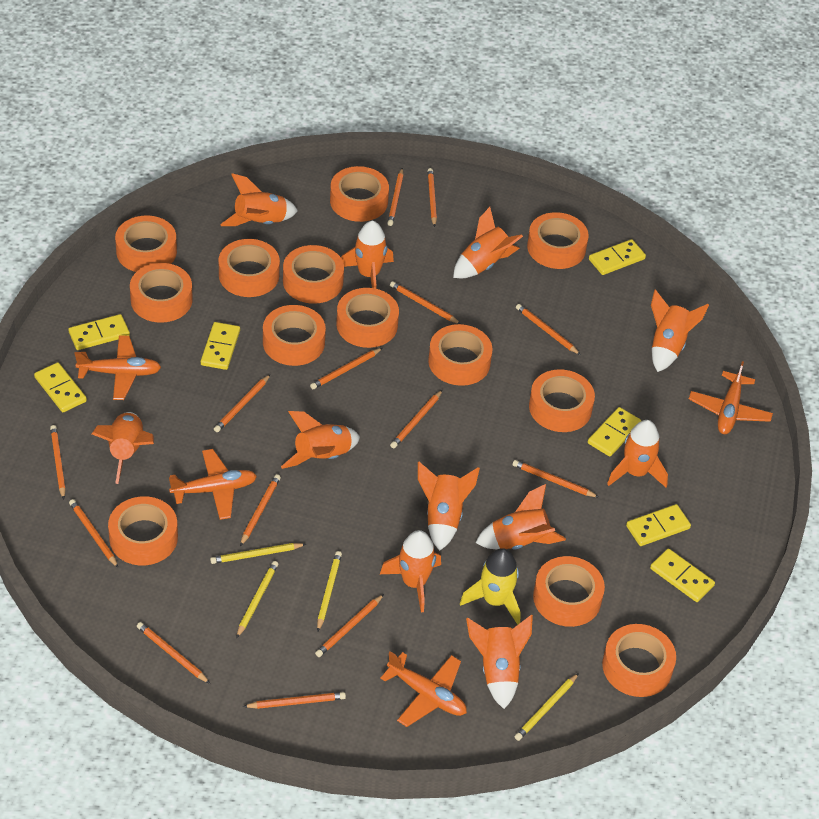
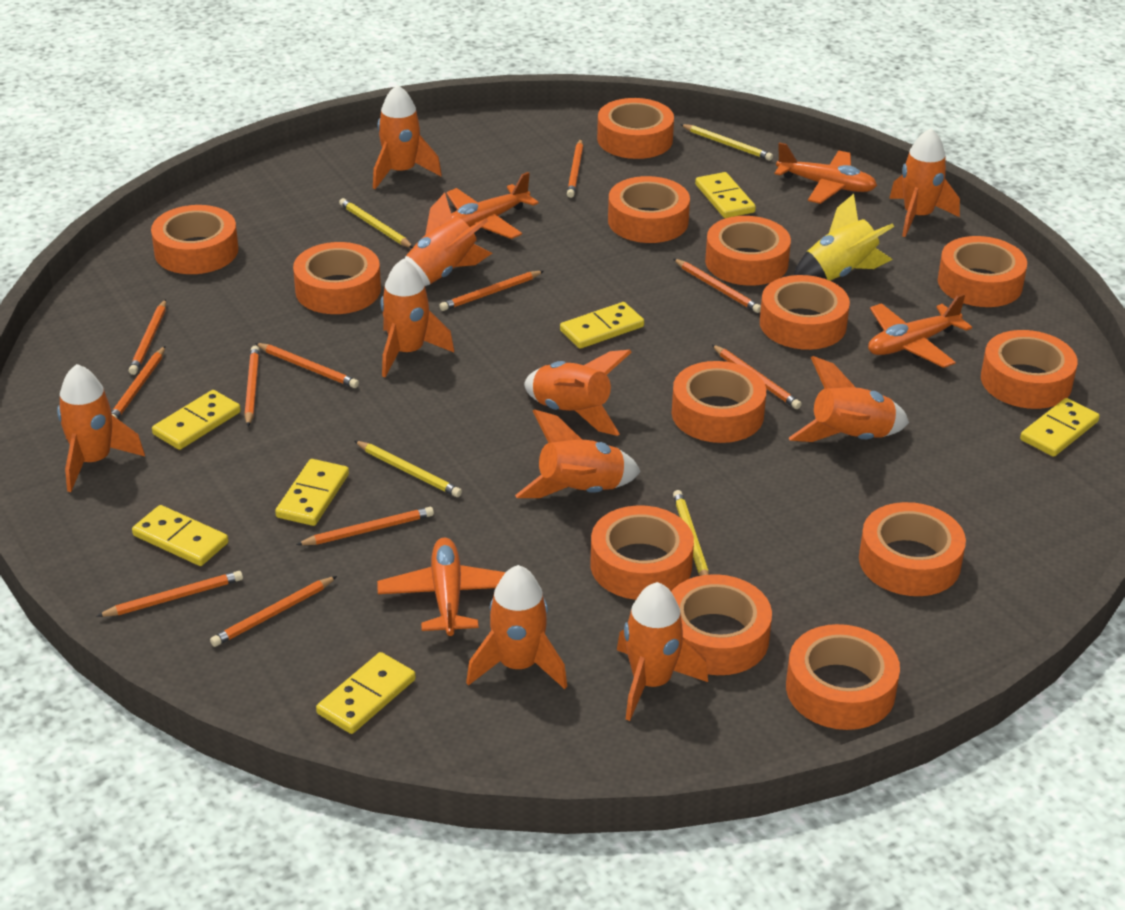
orange pencil: 14 -> 11
orange rocket: 11 -> 10

